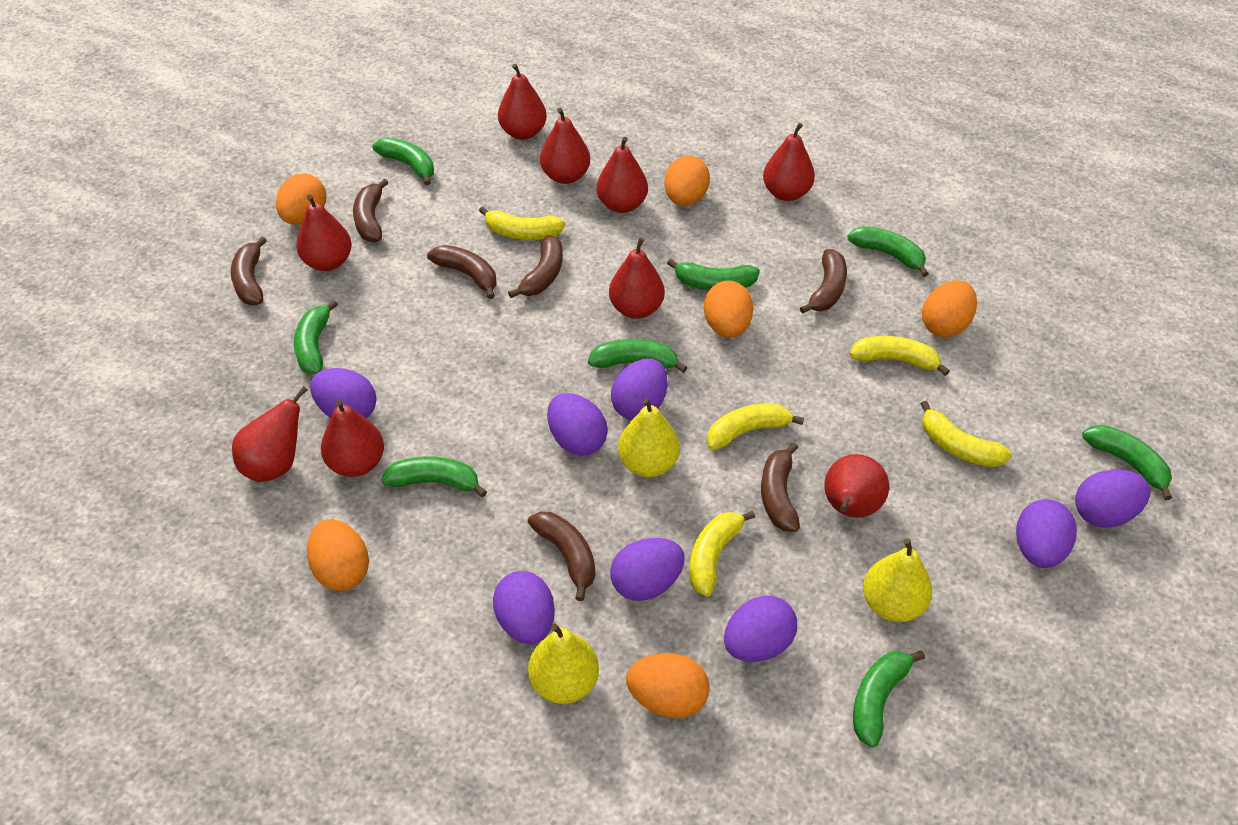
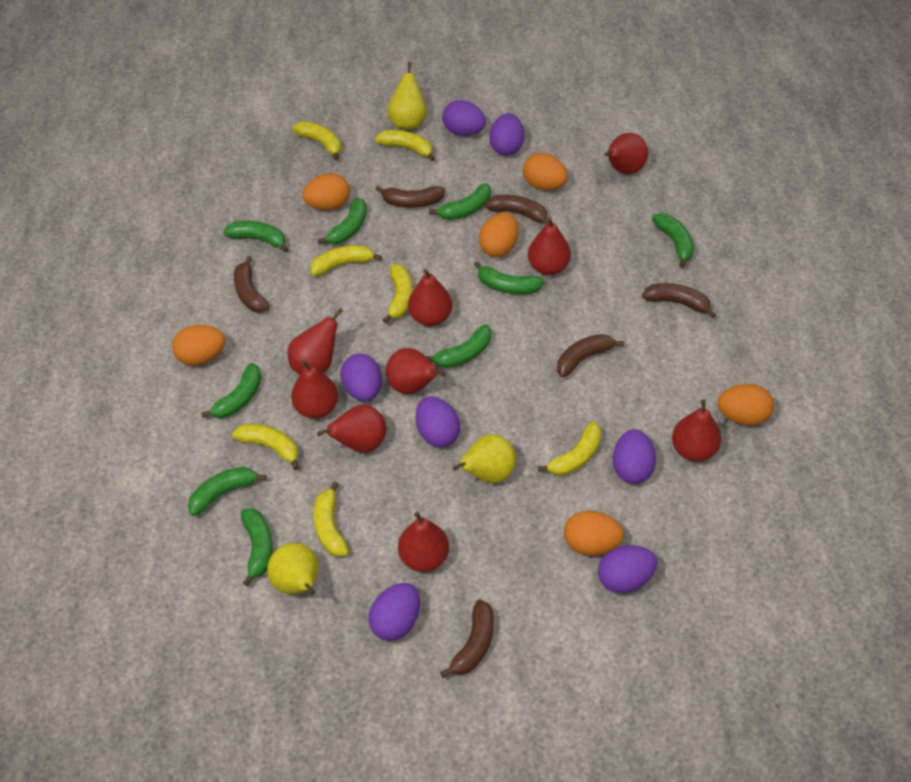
brown banana: 7 -> 6
green banana: 8 -> 9
purple egg: 8 -> 7
yellow banana: 5 -> 7

